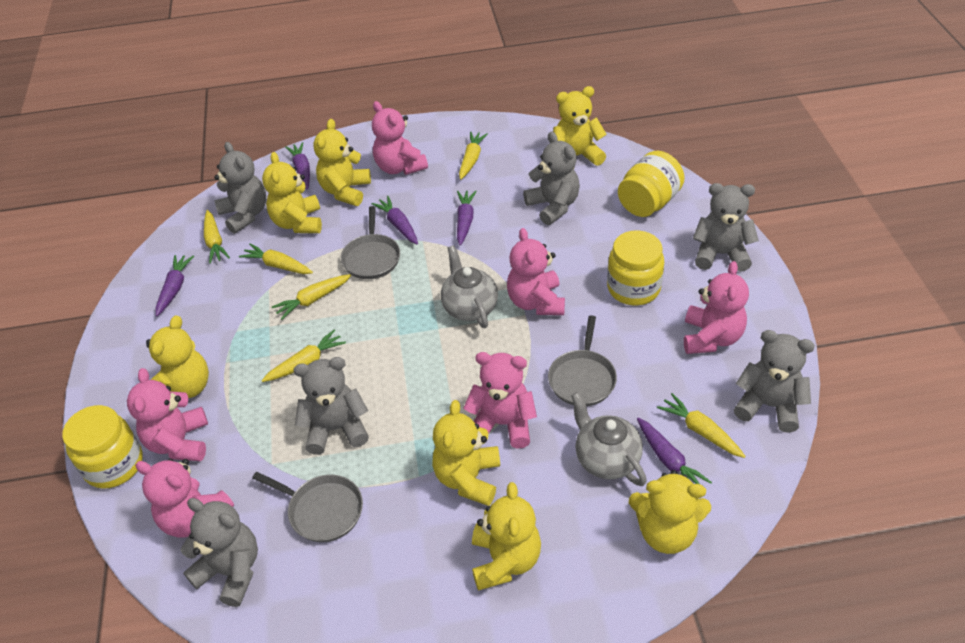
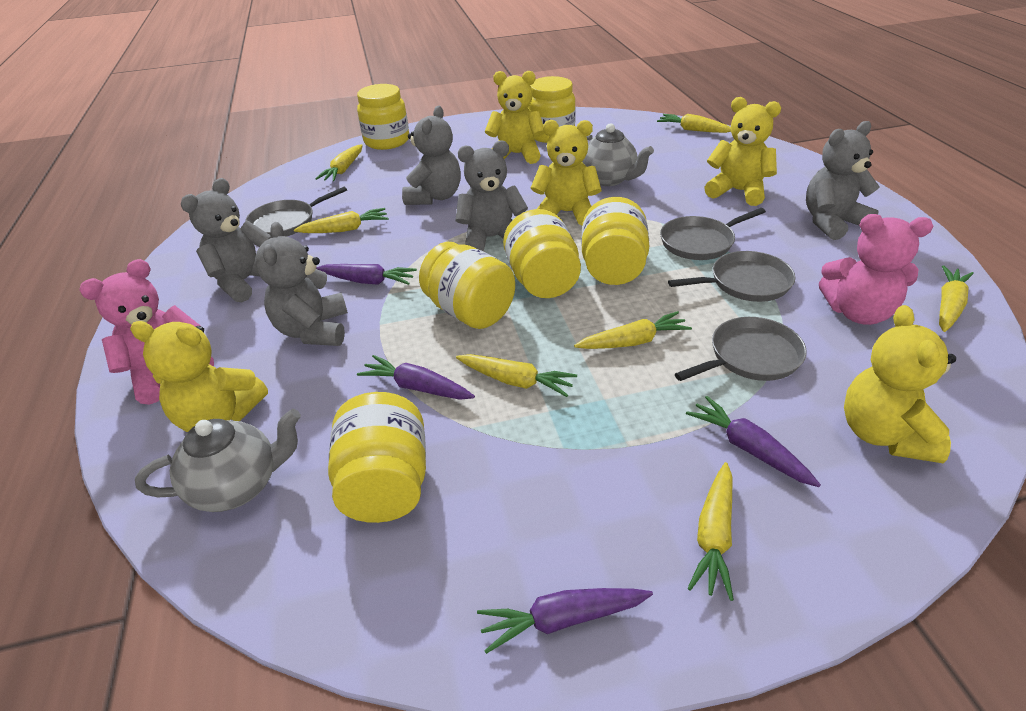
grey pan: 3 -> 4
grey teddy bear: 6 -> 5
pink teddy bear: 6 -> 2
purple carrot: 5 -> 4
yellow carrot: 6 -> 7
yellow jar: 3 -> 6
yellow teddy bear: 7 -> 5

